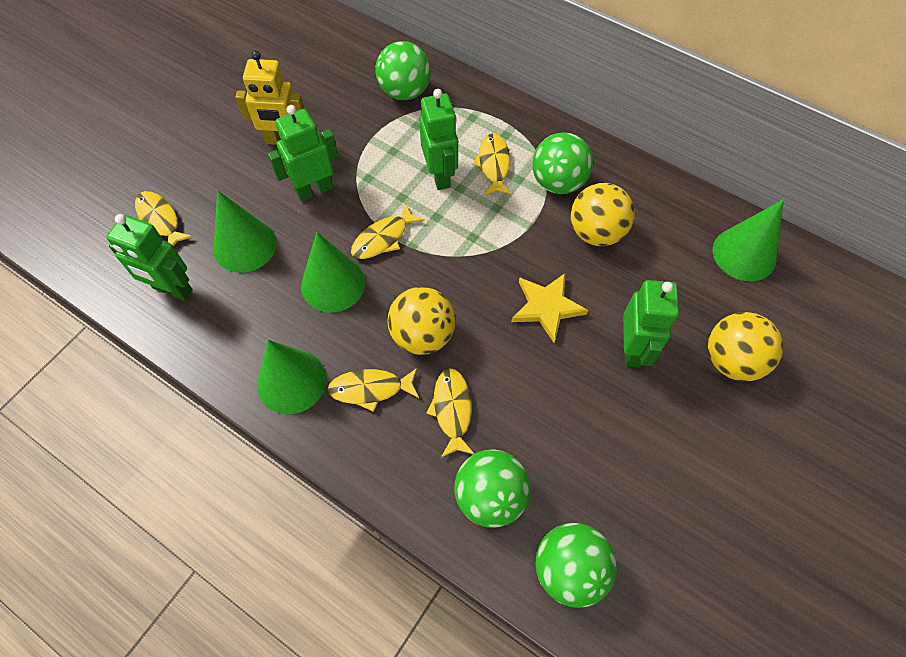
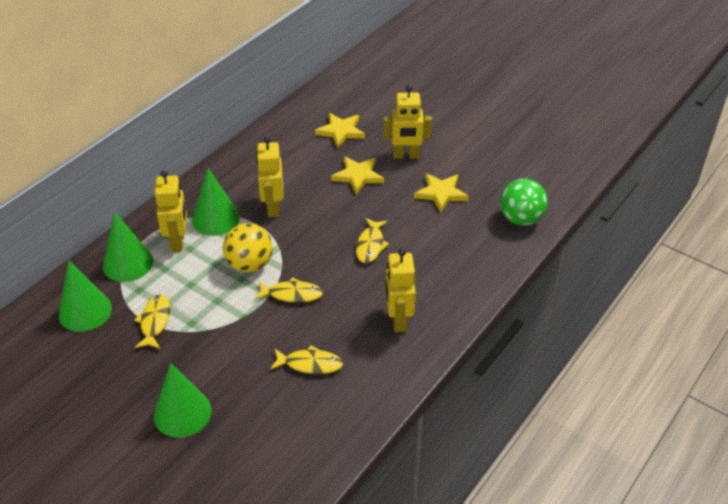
green ball: 4 -> 1
green robot: 4 -> 0
yellow ball: 3 -> 1
yellow fish: 5 -> 4
yellow robot: 1 -> 4
yellow star: 1 -> 3

